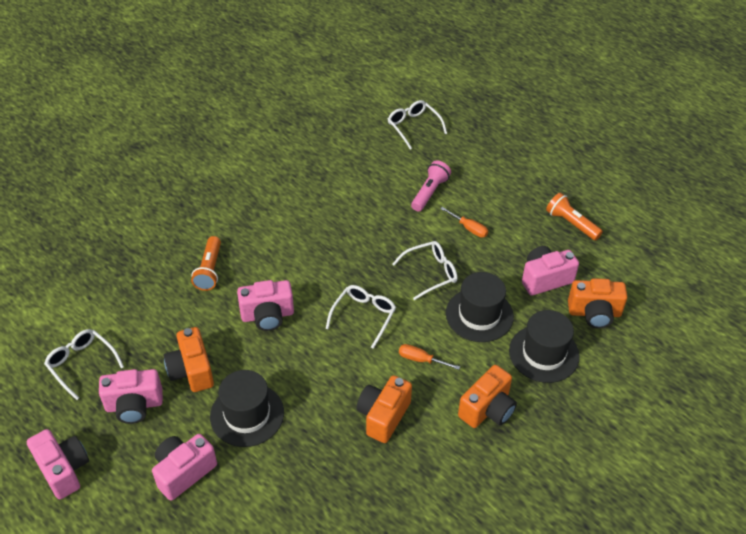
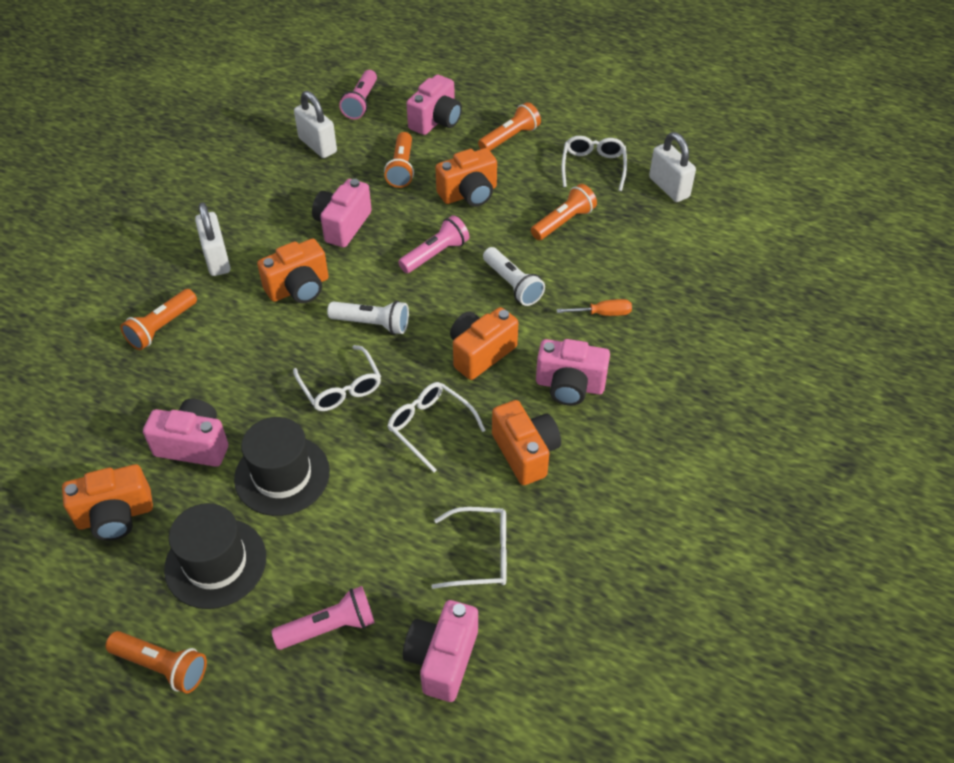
black hat: 3 -> 2
orange camera: 4 -> 5
orange flashlight: 2 -> 5
orange screwdriver: 2 -> 1
pink flashlight: 1 -> 3
white flashlight: 0 -> 2
white padlock: 0 -> 3

